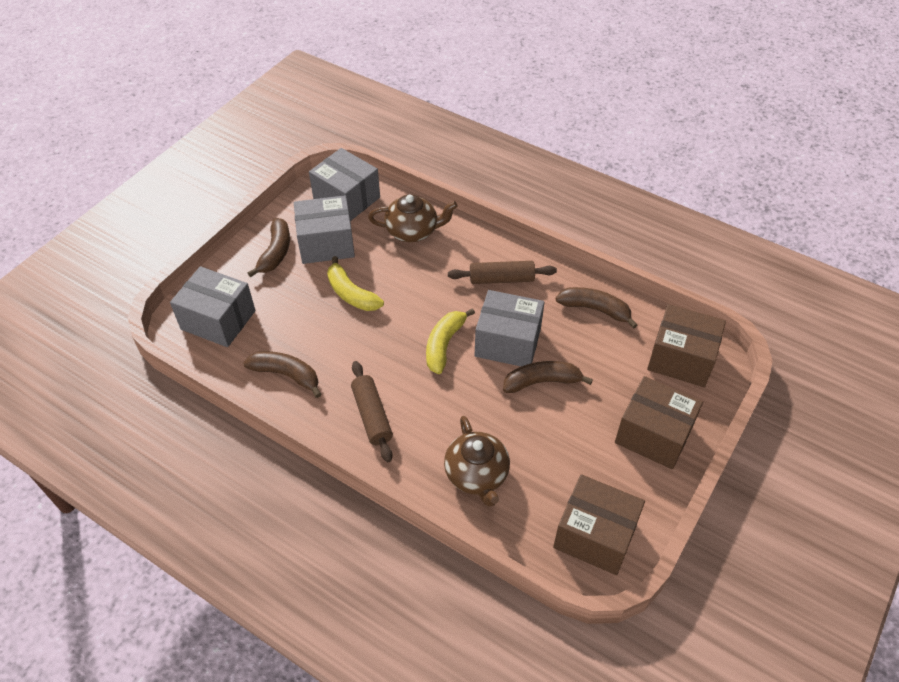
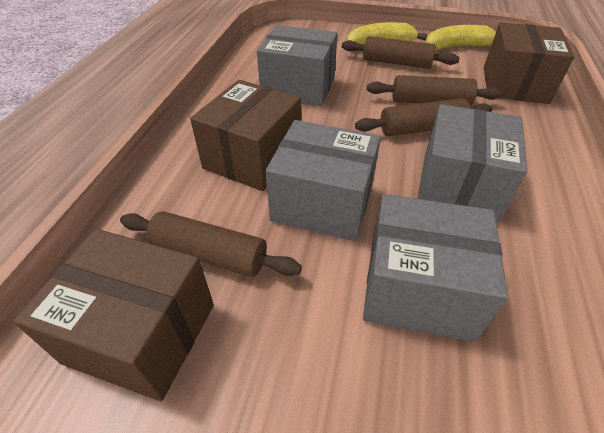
brown banana: 4 -> 0
brown rolling pin: 2 -> 4
brown teapot: 2 -> 0

